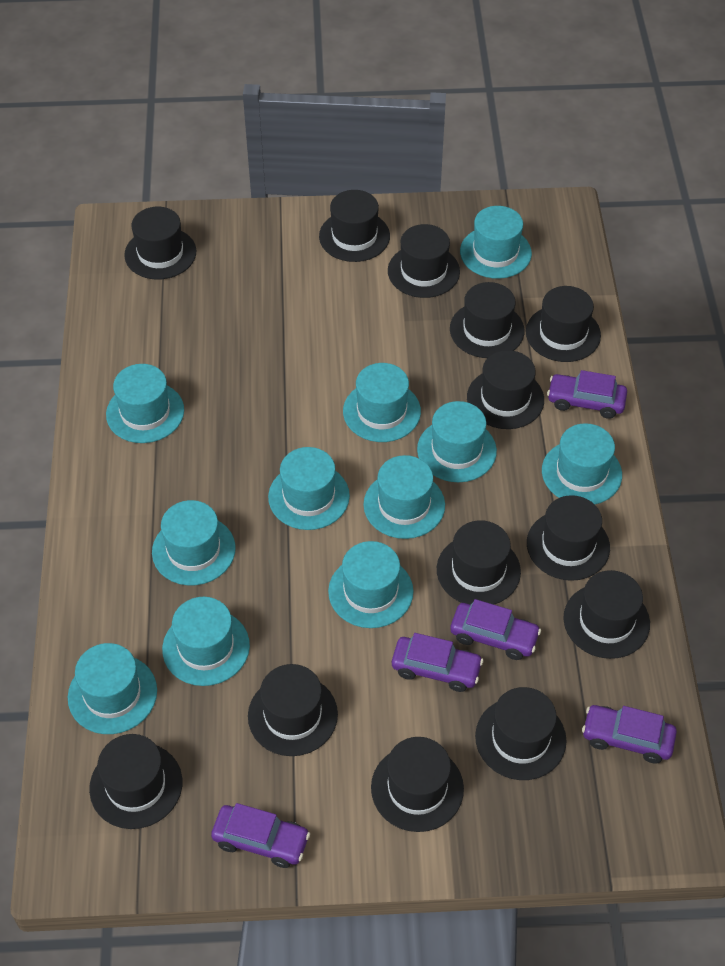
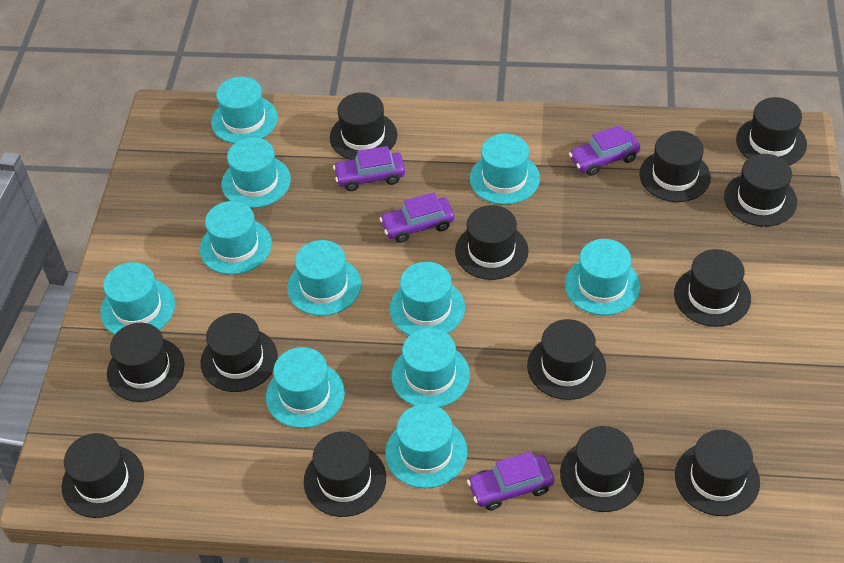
purple car: 5 -> 4

